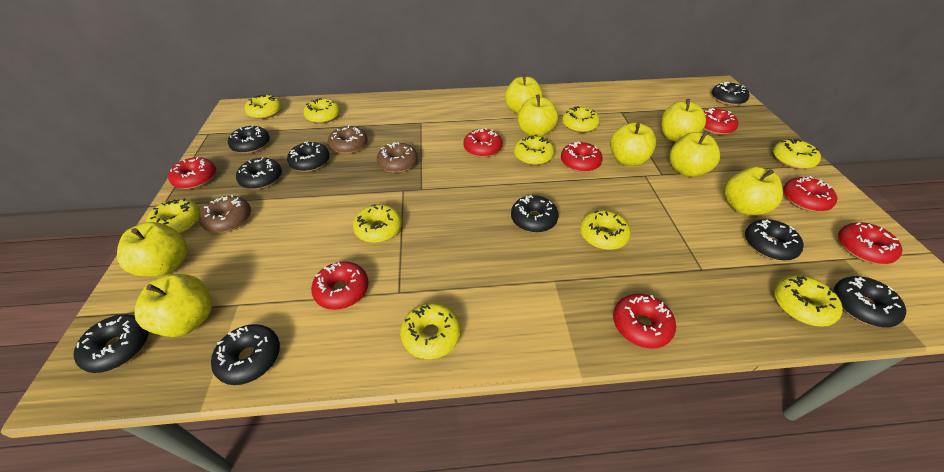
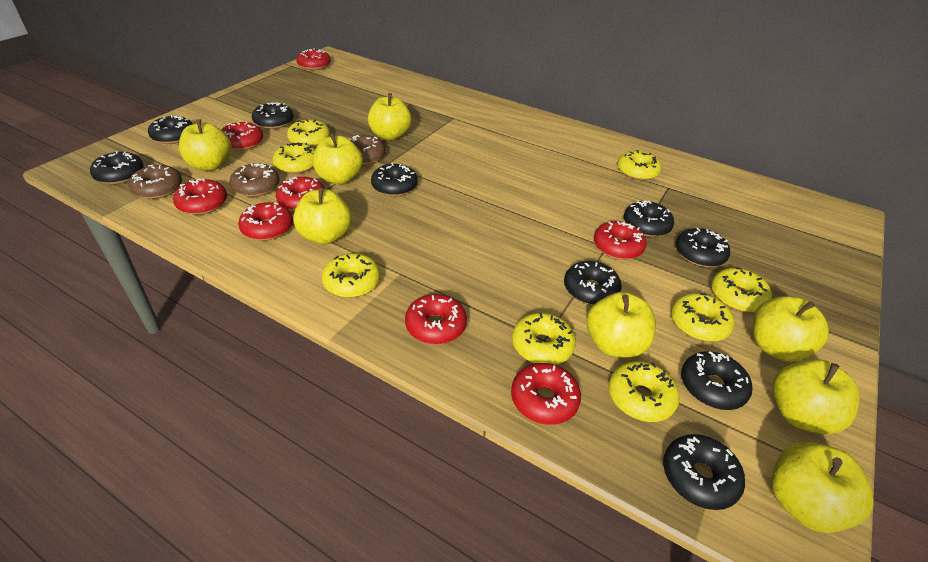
yellow donut: 10 -> 8

